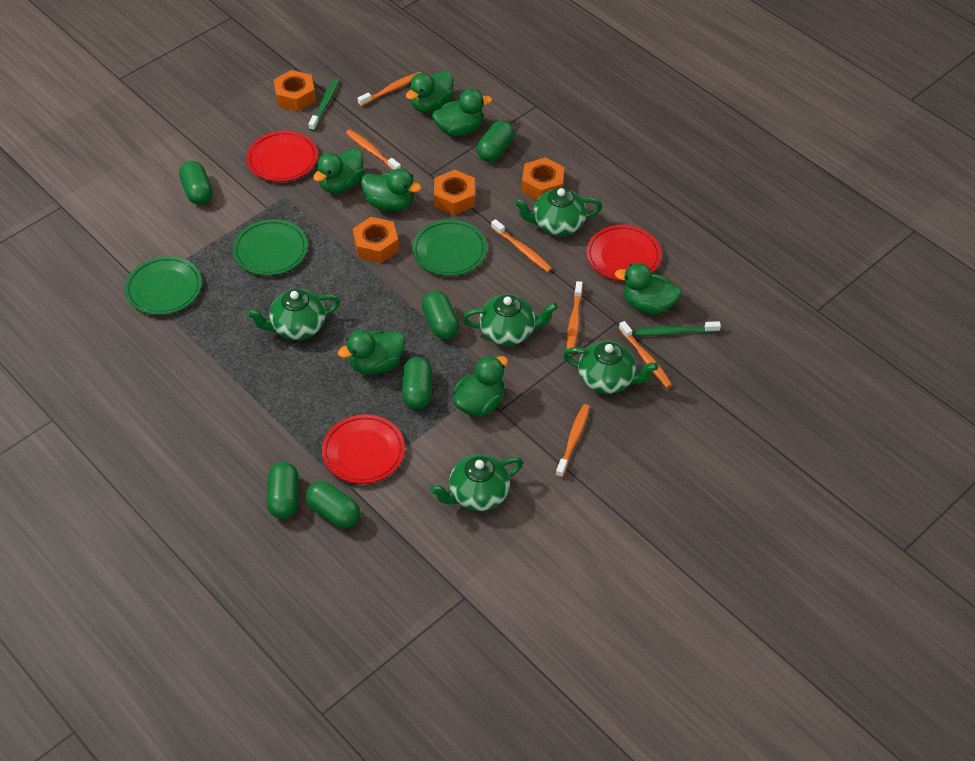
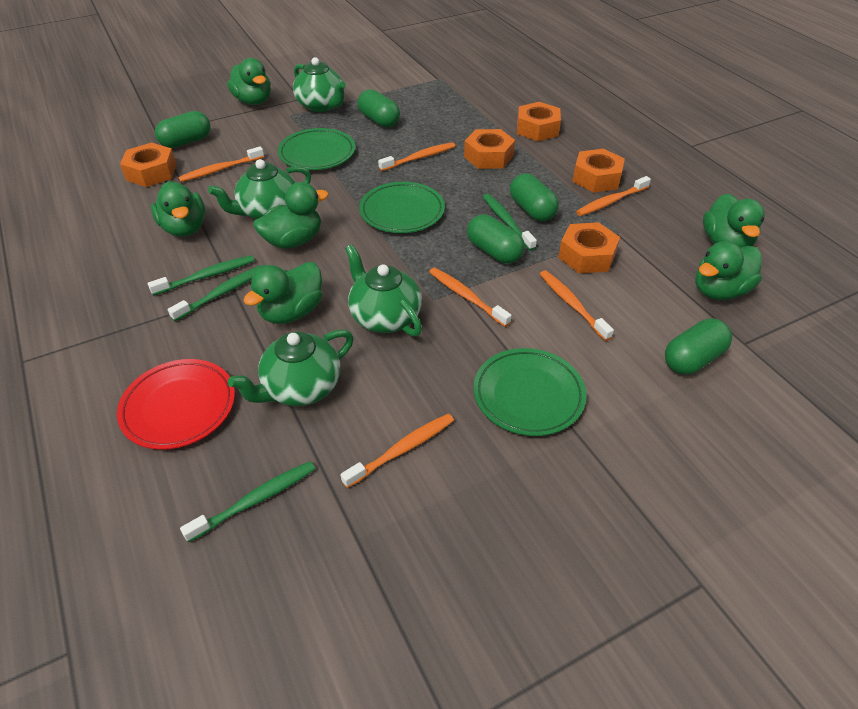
green capsule: 6 -> 5
green duck: 7 -> 6
green teapot: 5 -> 4
green toothbrush: 2 -> 4
orange nut: 4 -> 5
red plate: 3 -> 1

